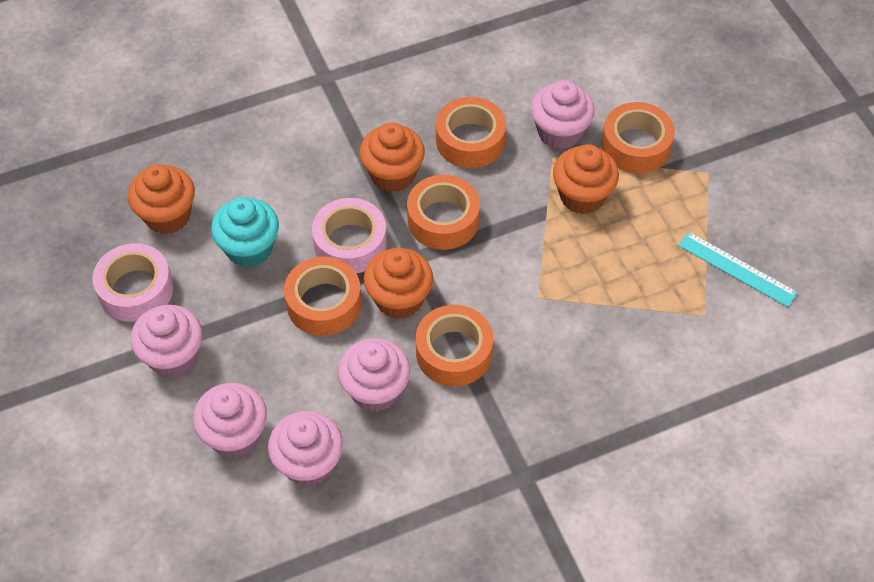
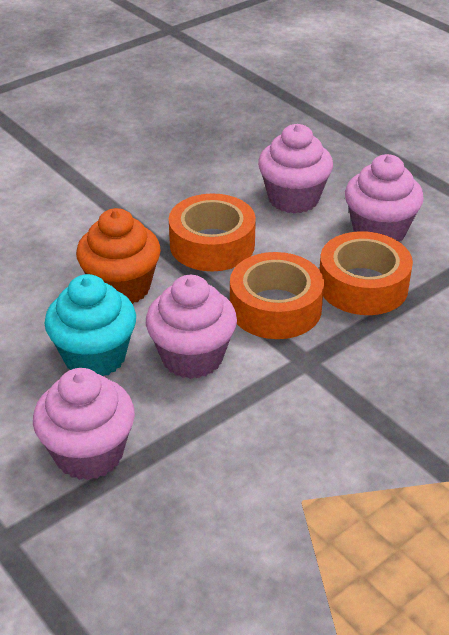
orange cupcake: 4 -> 1
orange tape: 5 -> 3
pink cupcake: 5 -> 4
pink tape: 2 -> 0
turquoise ruler: 1 -> 0

